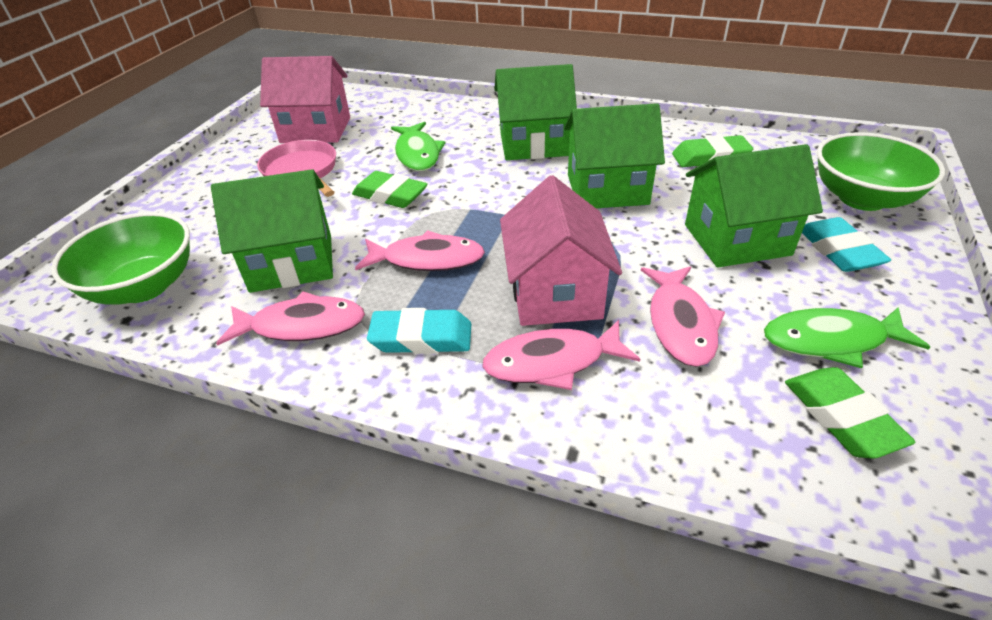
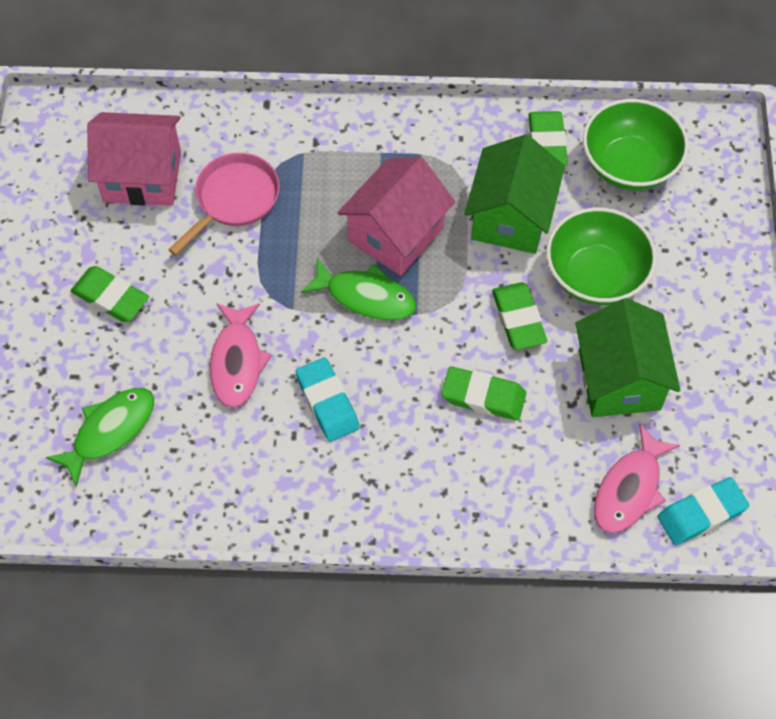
green eraser: 3 -> 4
green house: 4 -> 2
pink fish: 4 -> 2

